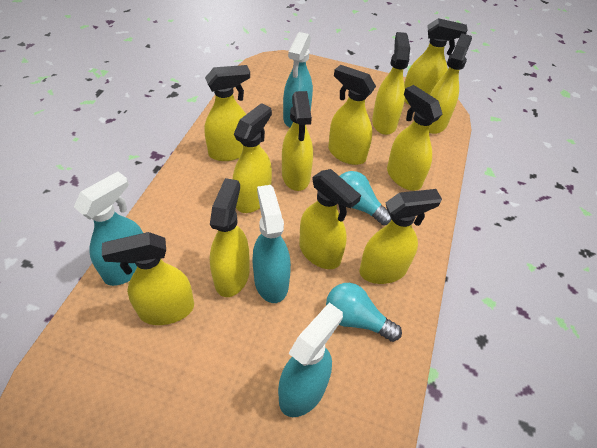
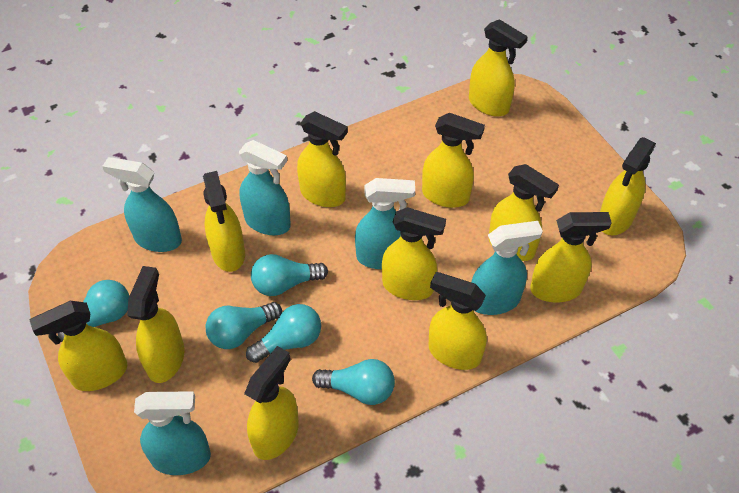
turquoise light bulb: 2 -> 5
turquoise spray bottle: 4 -> 5

